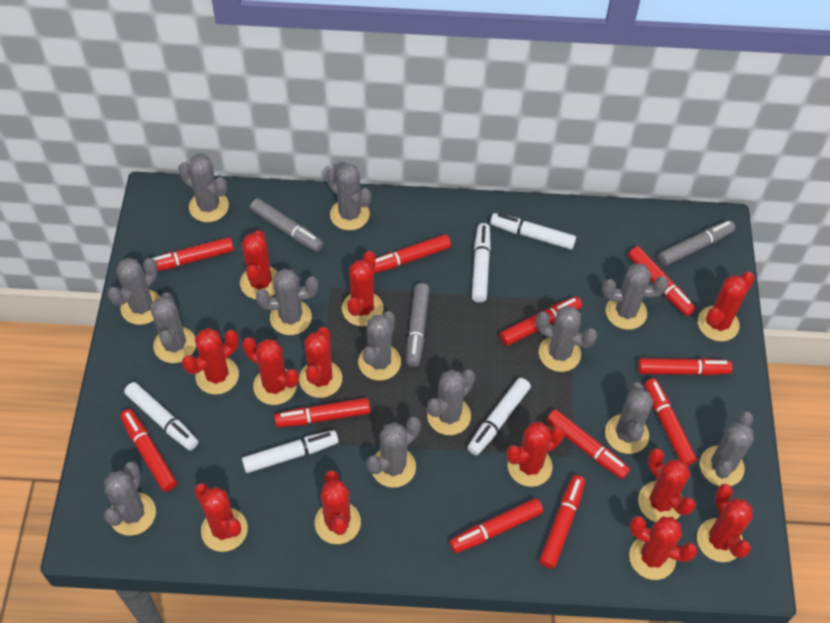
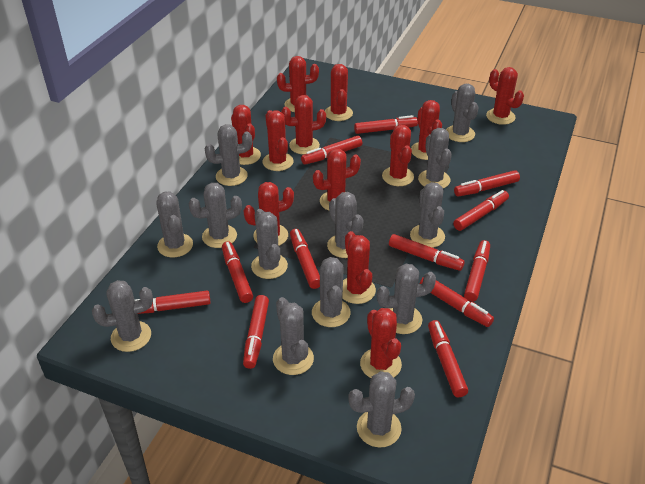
grey marker: 3 -> 0
red marker: 11 -> 12
white marker: 5 -> 0

